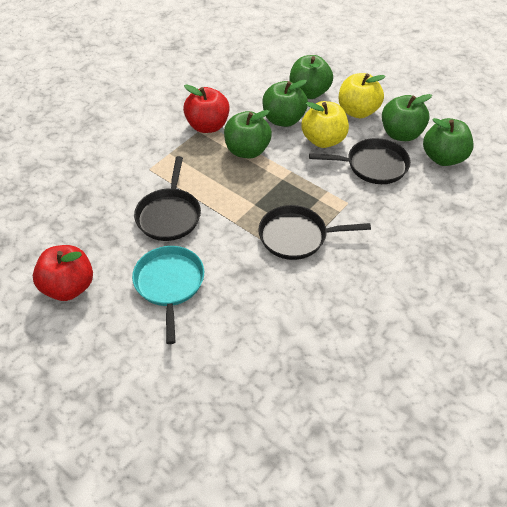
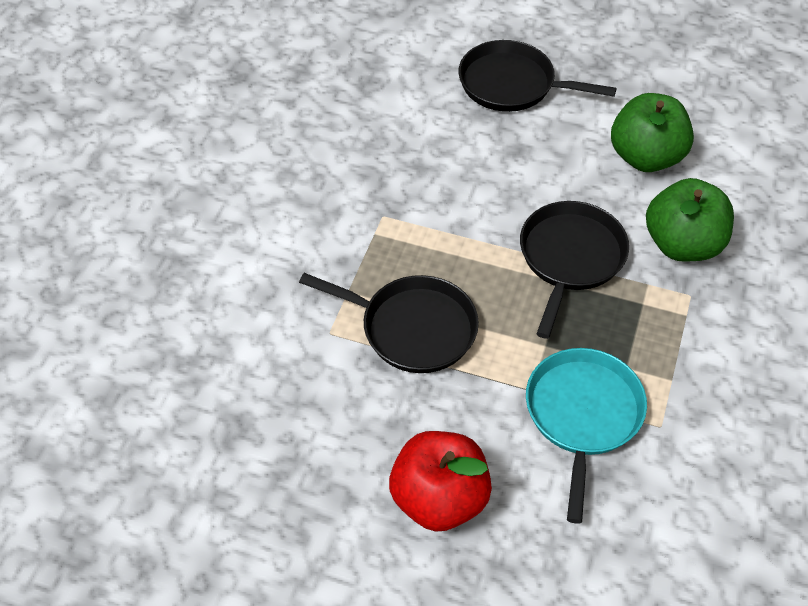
green apple: 5 -> 2
red apple: 2 -> 1
yellow apple: 2 -> 0

